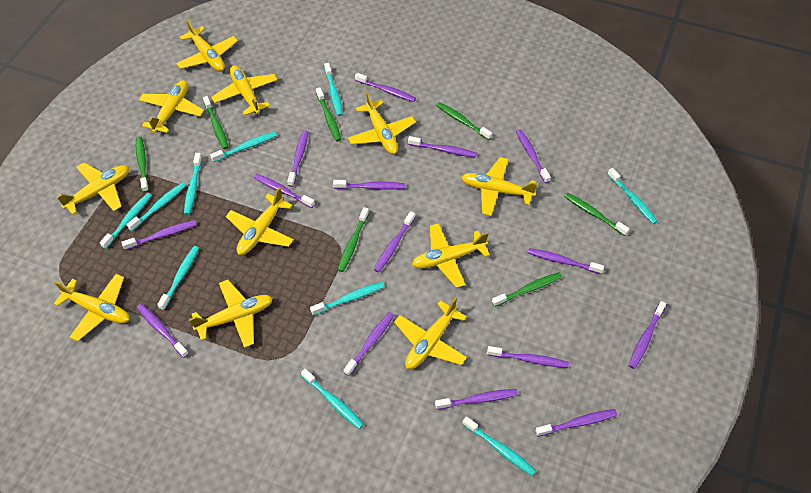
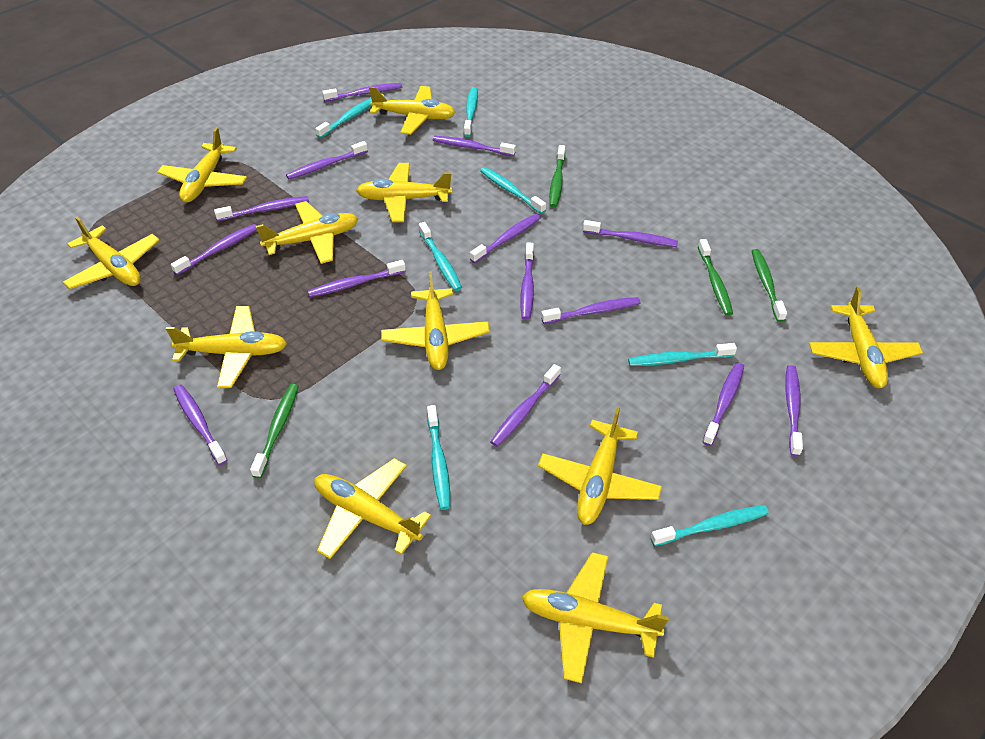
green toothbrush: 7 -> 4
purple toothbrush: 15 -> 14
turquoise toothbrush: 10 -> 7

